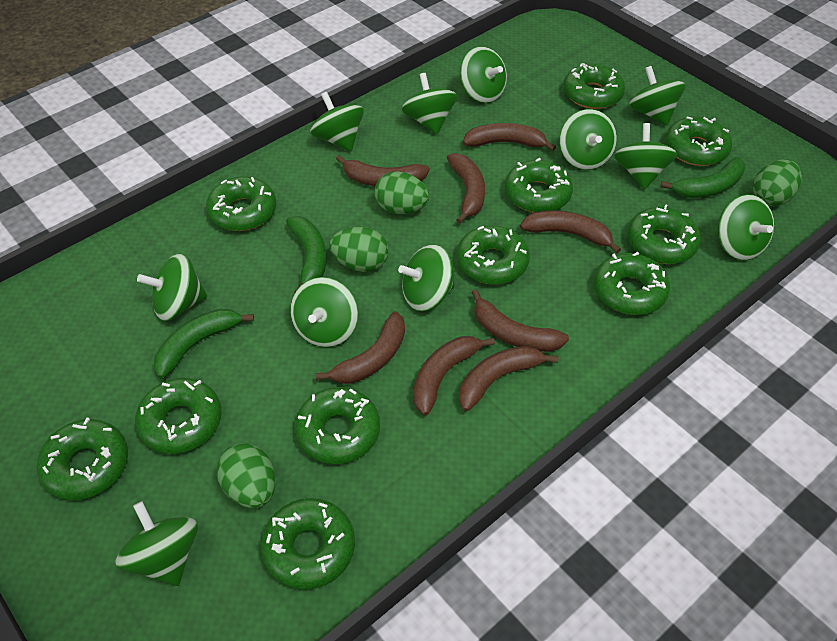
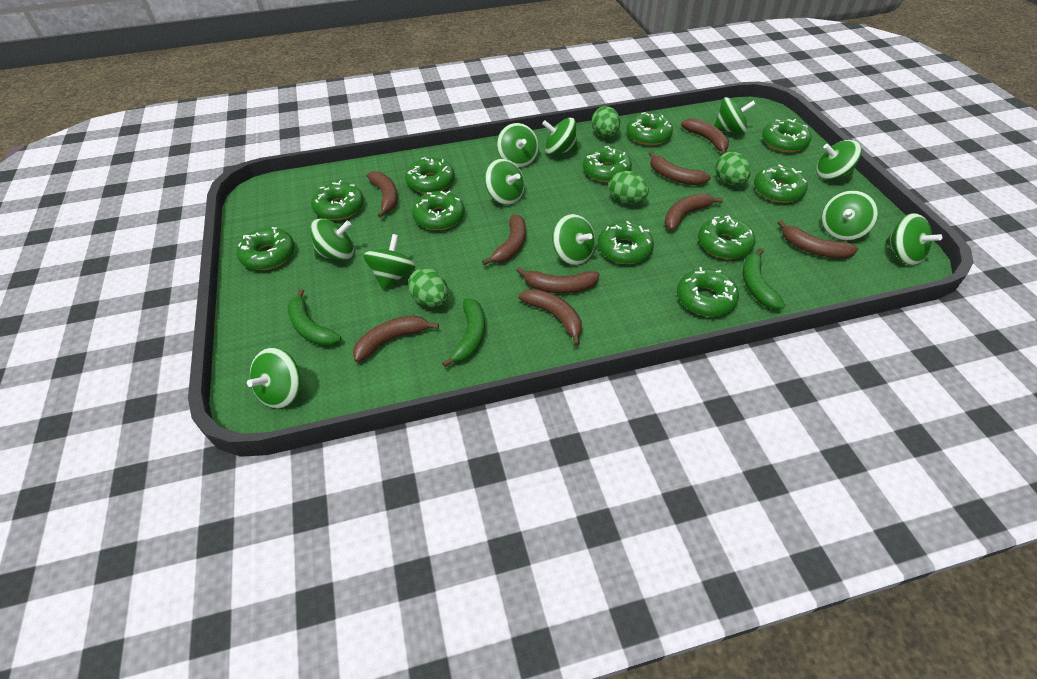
brown banana: 8 -> 9

